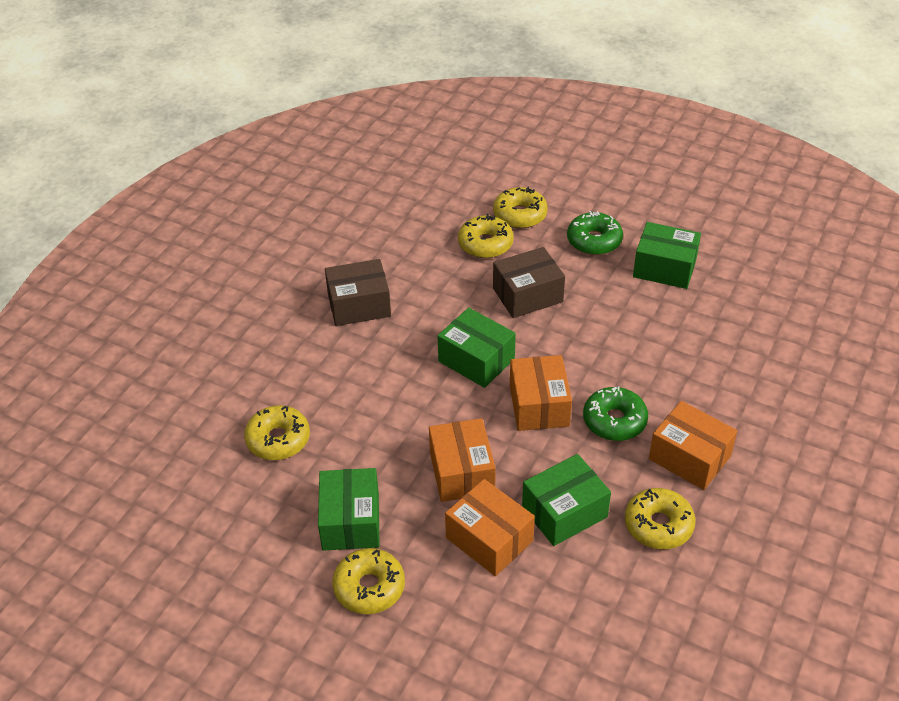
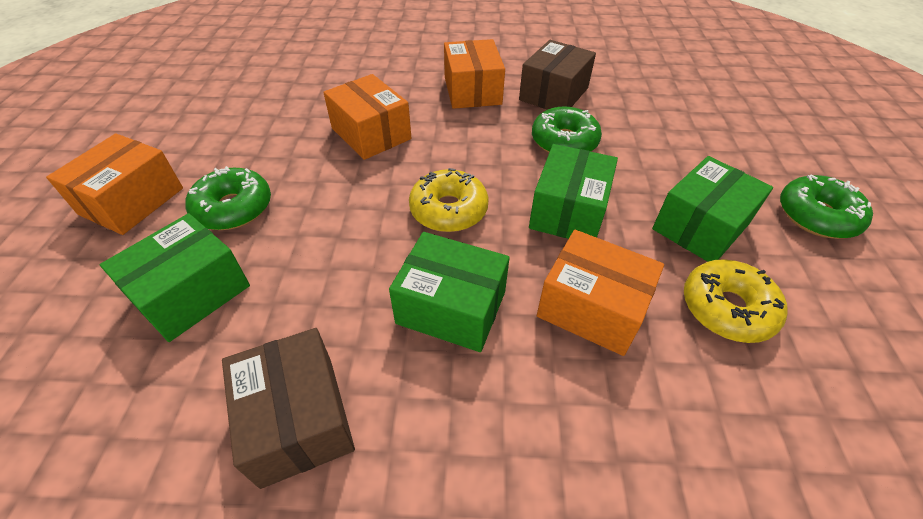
green donut: 2 -> 3
yellow donut: 5 -> 2

